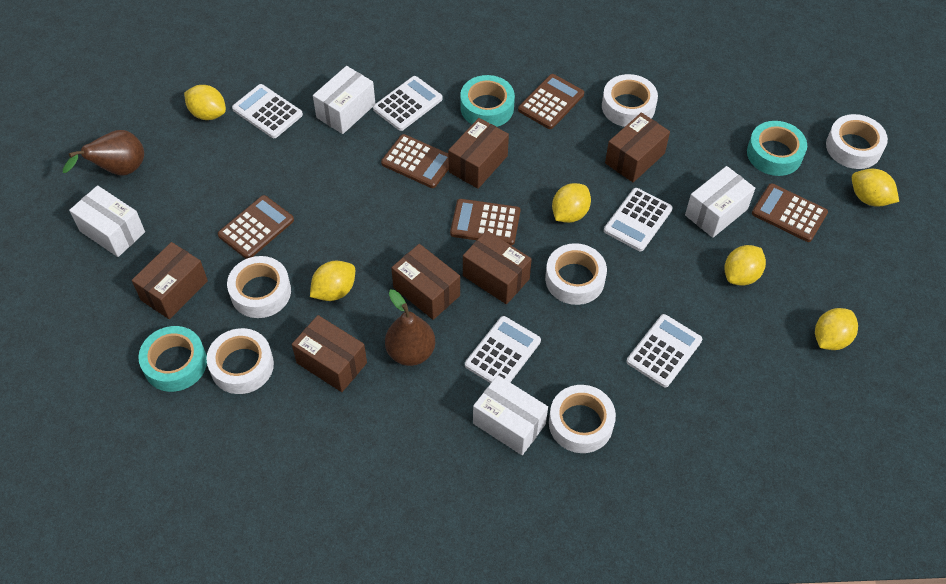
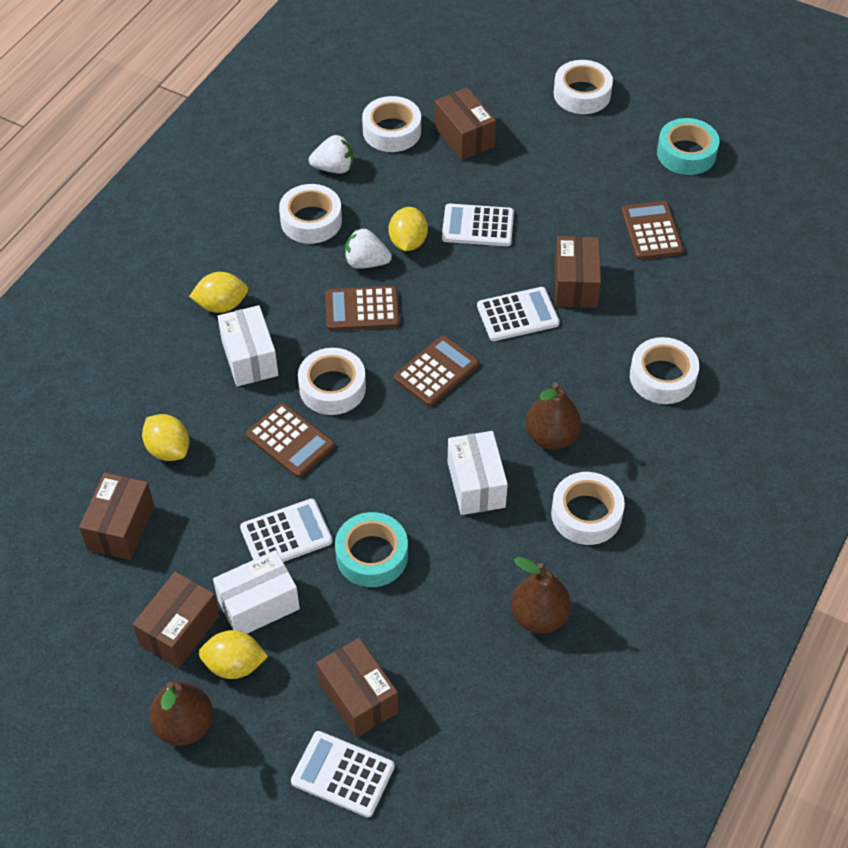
brown box: 6 -> 5
brown calculator: 5 -> 4
brown pear: 2 -> 3
turquoise tape: 3 -> 2
white box: 4 -> 3
white calculator: 5 -> 4
white strawberry: 0 -> 2
yellow lemon: 6 -> 4

